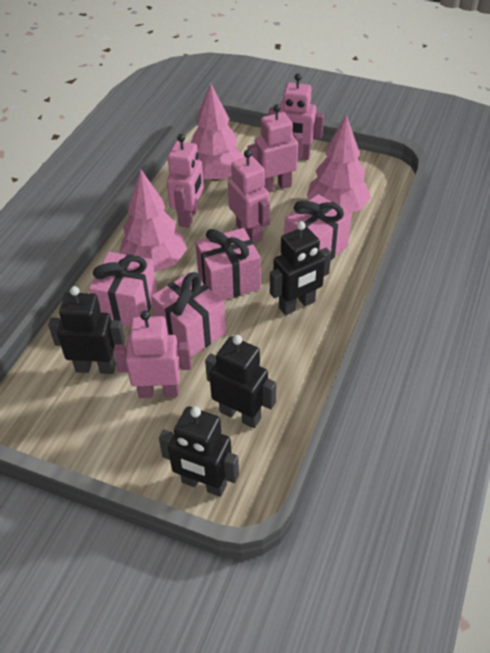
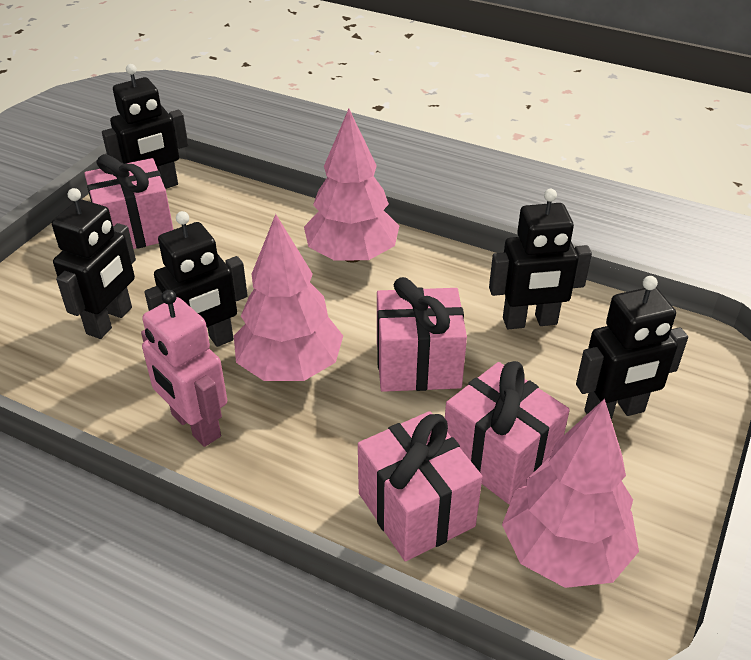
black robot: 4 -> 5
pink robot: 5 -> 1

